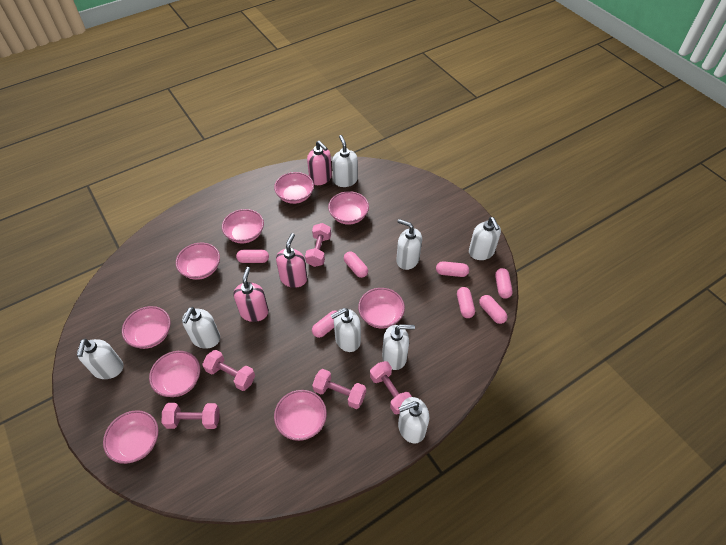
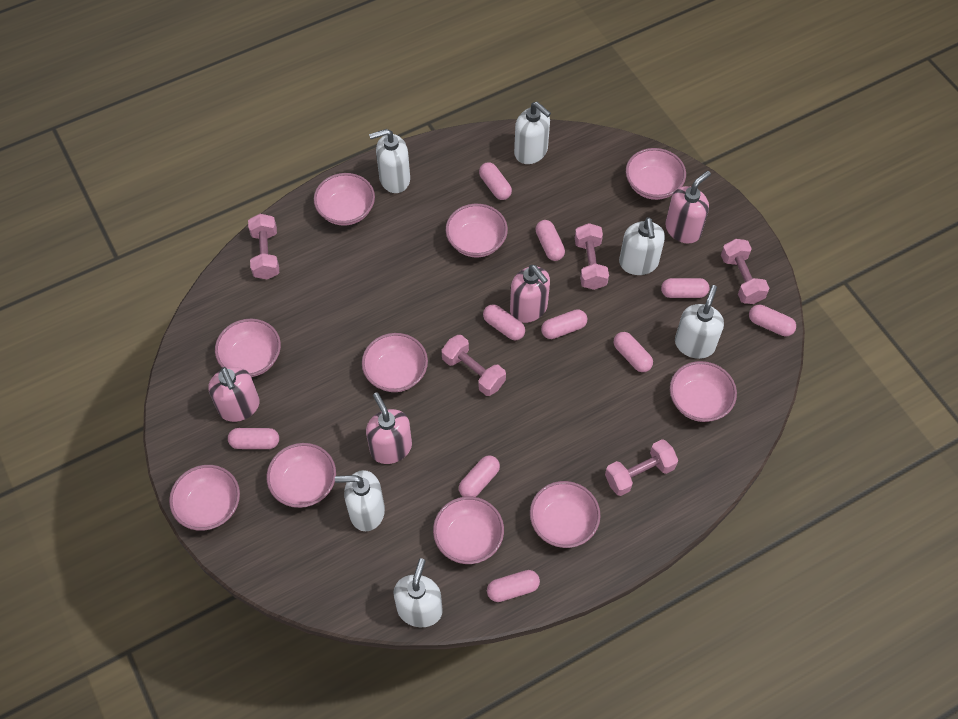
pink bowl: 9 -> 10
pink capsule: 7 -> 10
pink soap dispenser: 3 -> 4
white soap dispenser: 8 -> 6

